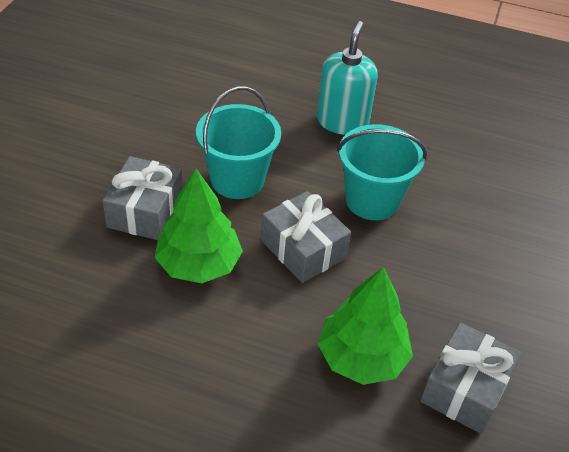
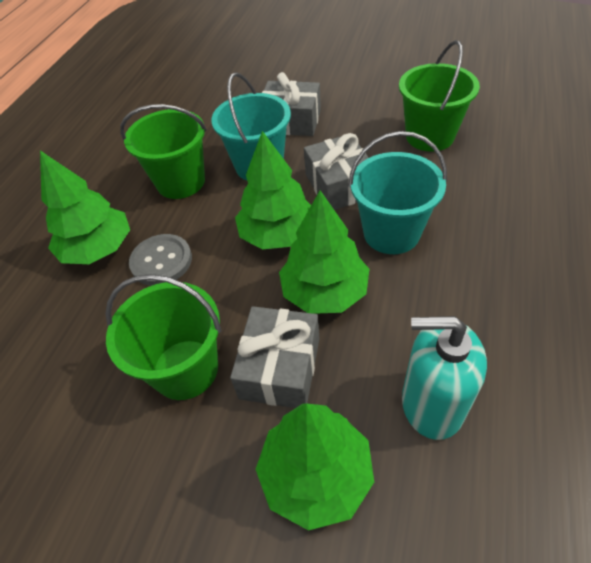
green bucket: 0 -> 3
green tree: 2 -> 4
grey button: 0 -> 1

